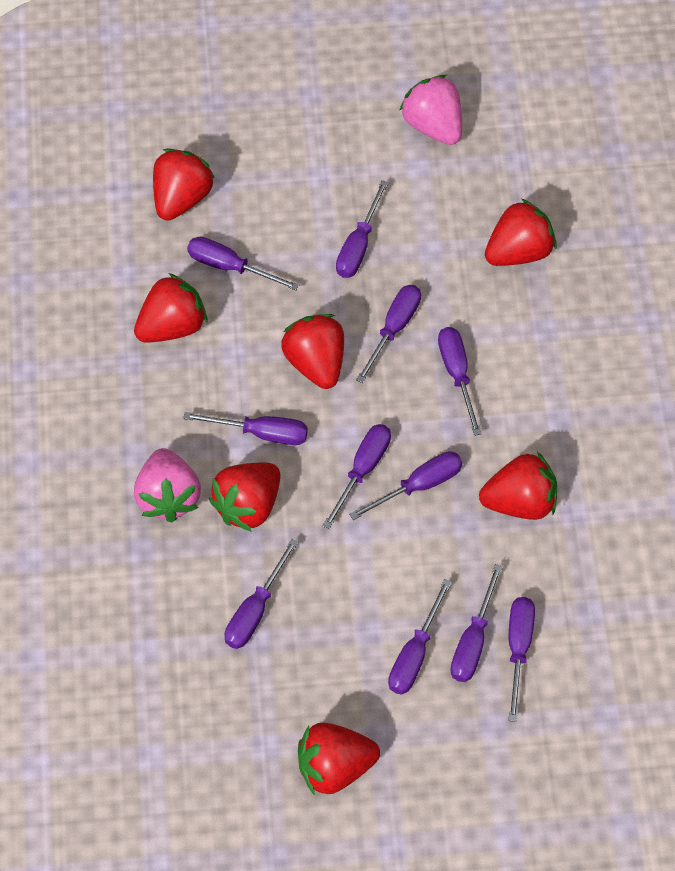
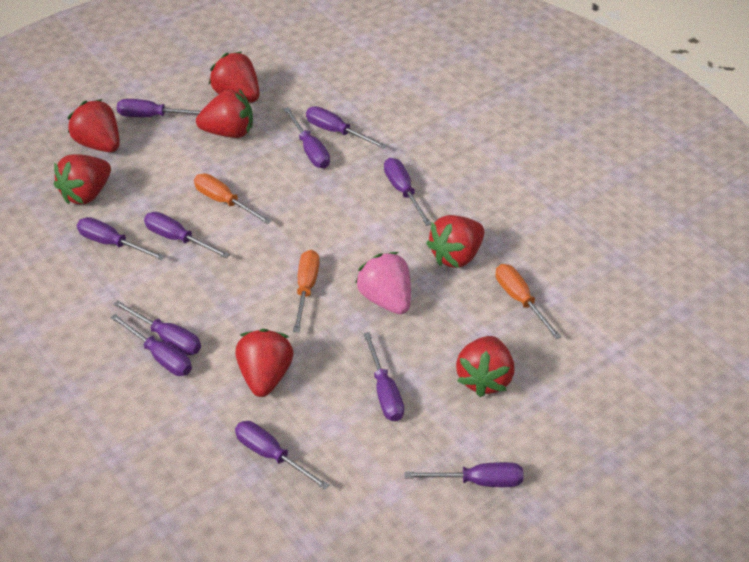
orange screwdriver: 0 -> 3
pink strawberry: 2 -> 1

